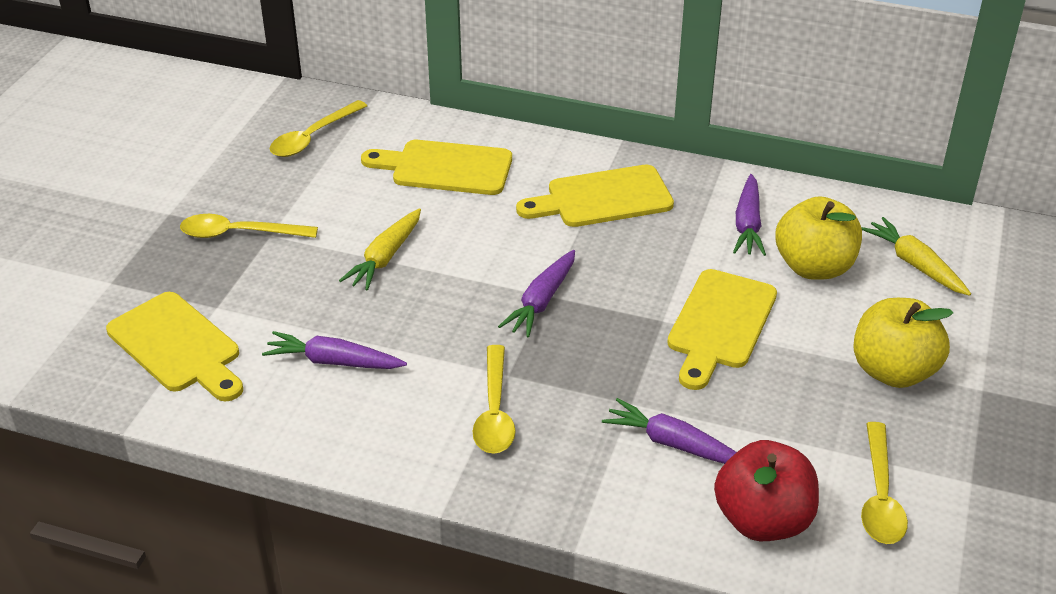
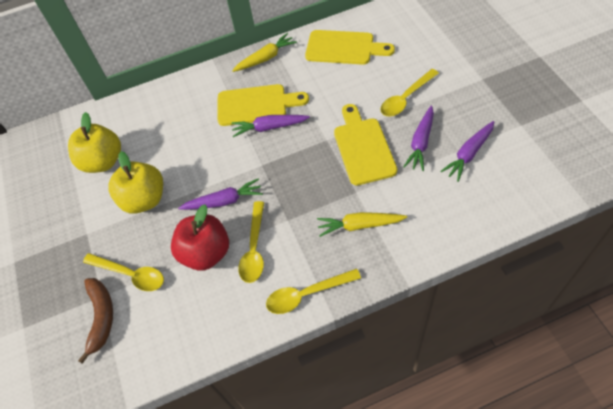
brown banana: 0 -> 1
yellow cutting board: 4 -> 3

